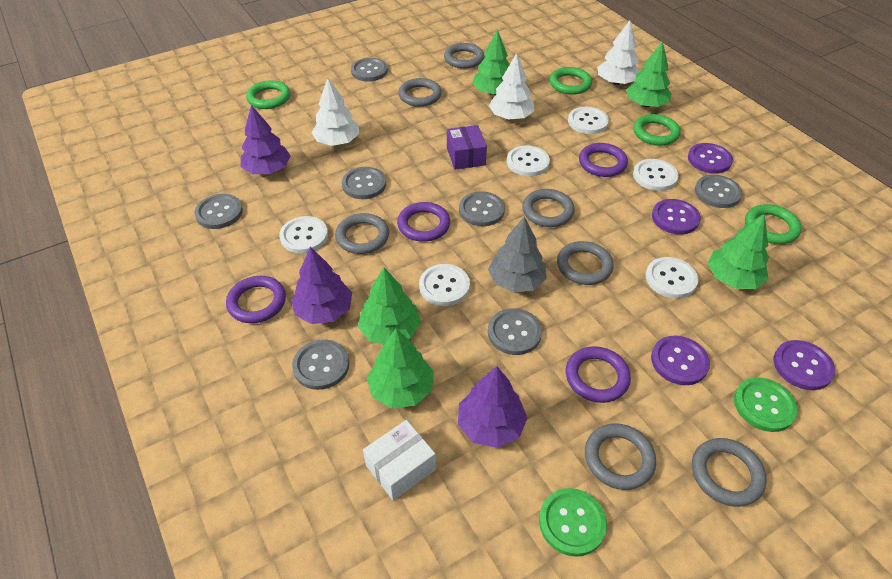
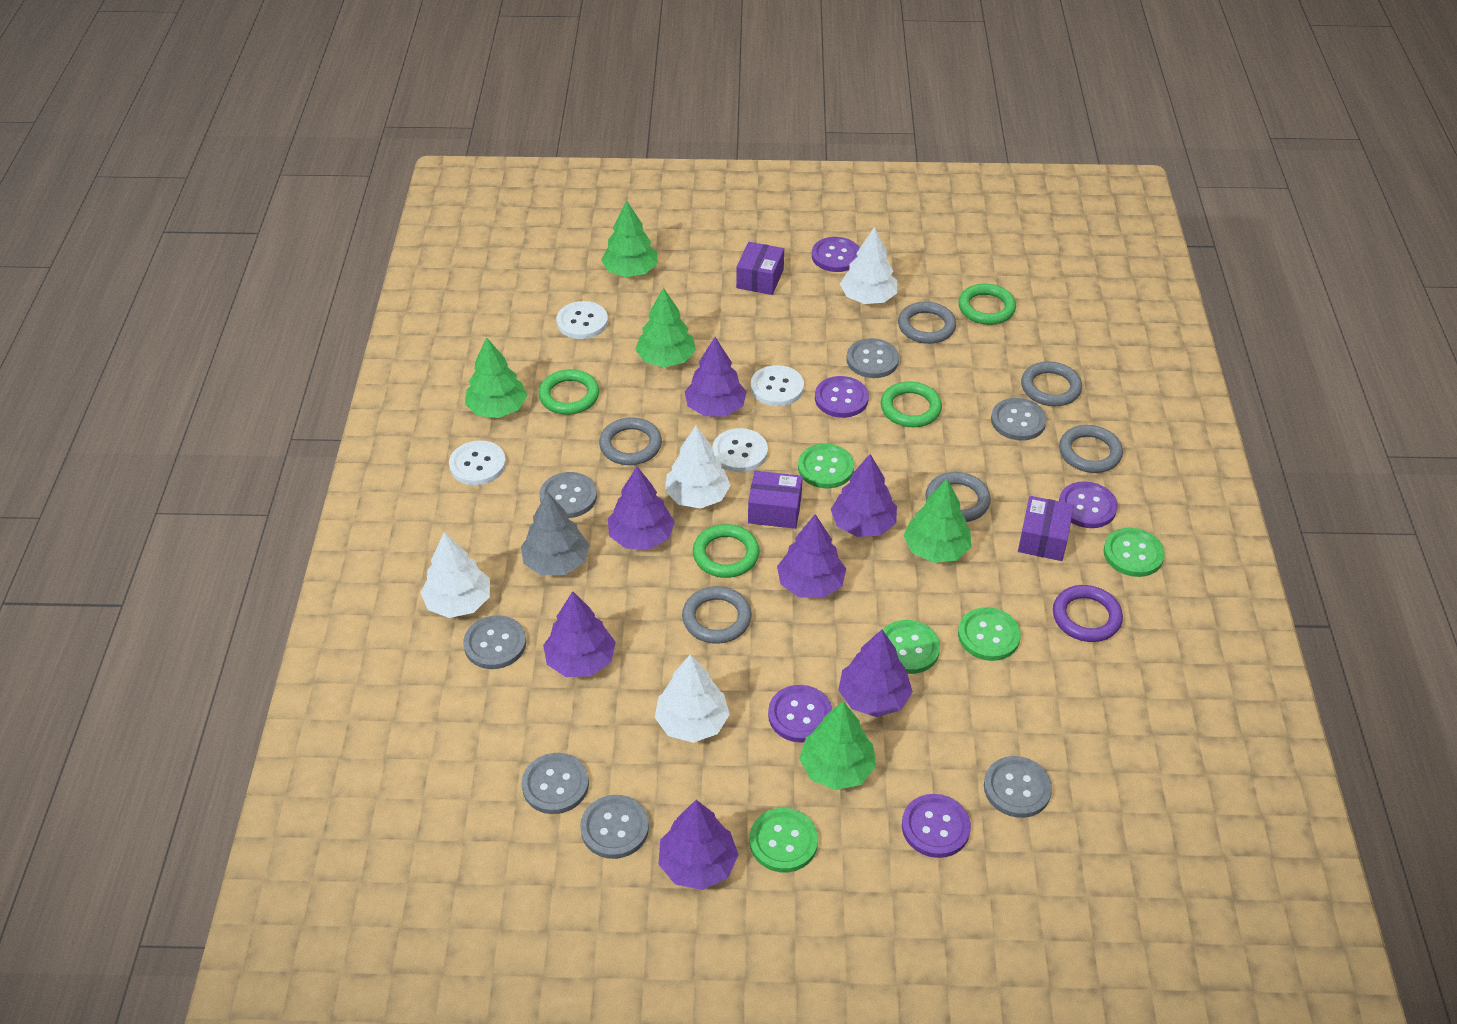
green button: 2 -> 5
grey ring: 7 -> 6
purple box: 1 -> 3
purple button: 4 -> 5
purple ring: 4 -> 1
purple tree: 3 -> 7
white box: 1 -> 0
white button: 6 -> 4
white tree: 3 -> 4

